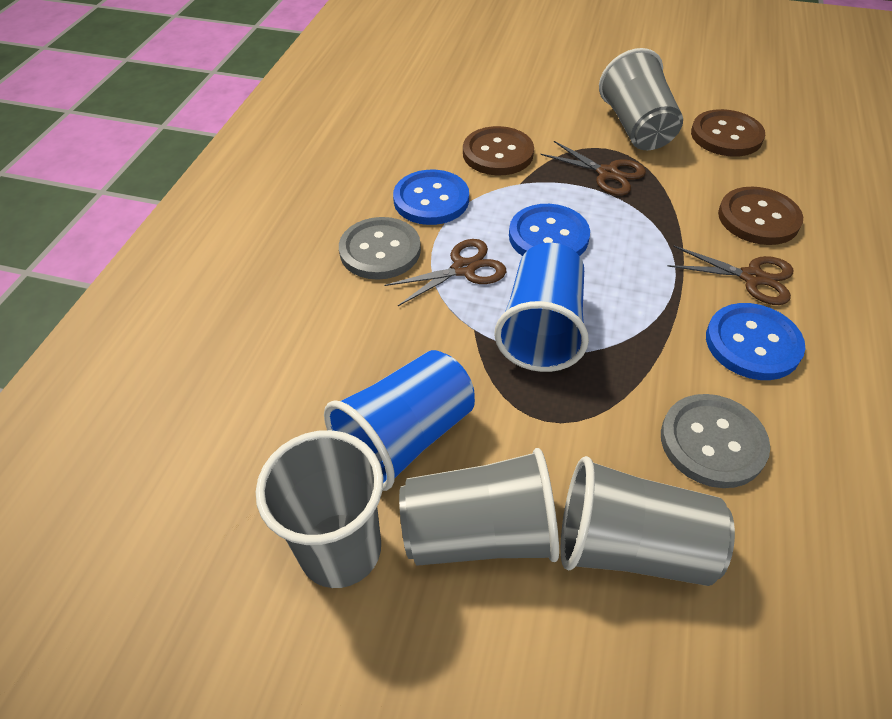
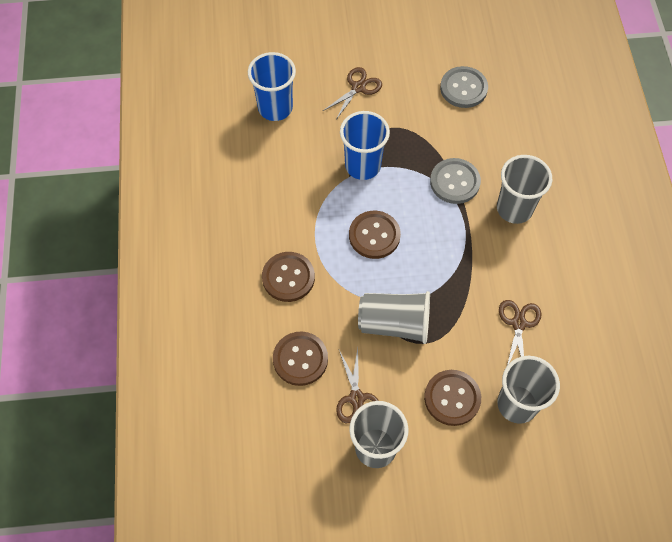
blue button: 3 -> 0
brown button: 3 -> 4

